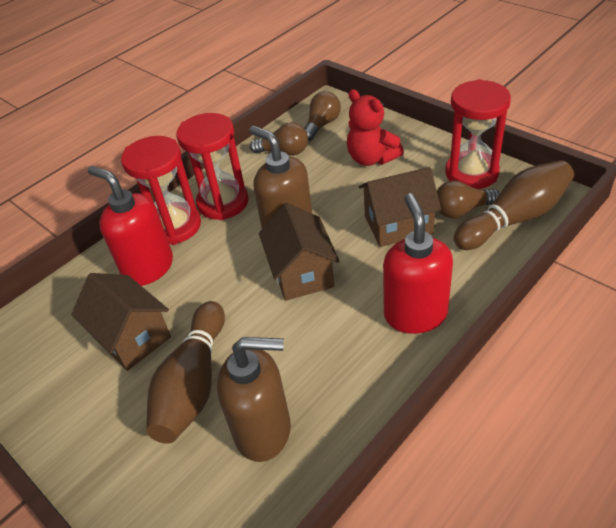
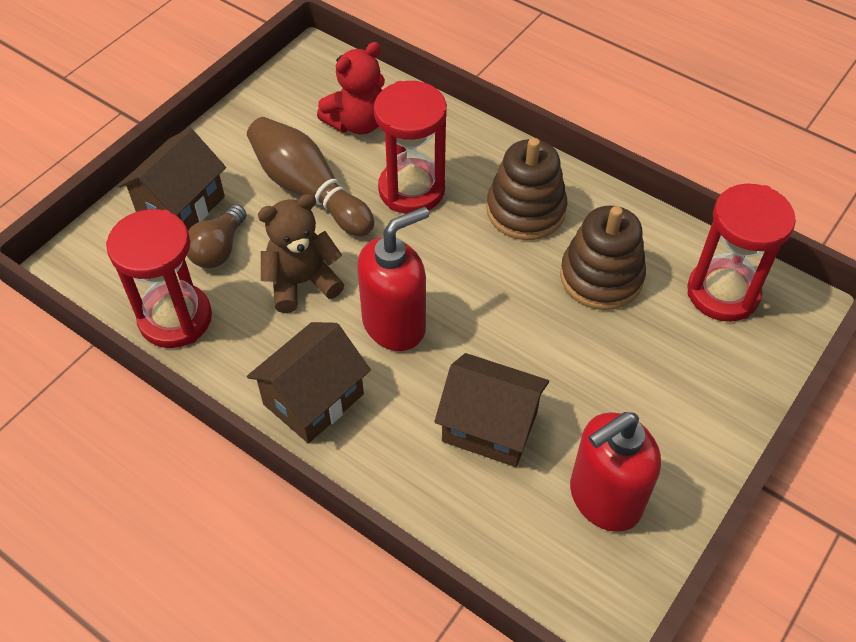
brown bowling pin: 2 -> 1
brown light bulb: 3 -> 1
brown soap dispenser: 2 -> 0
brown stacking toy: 0 -> 2
brown teddy bear: 0 -> 1

